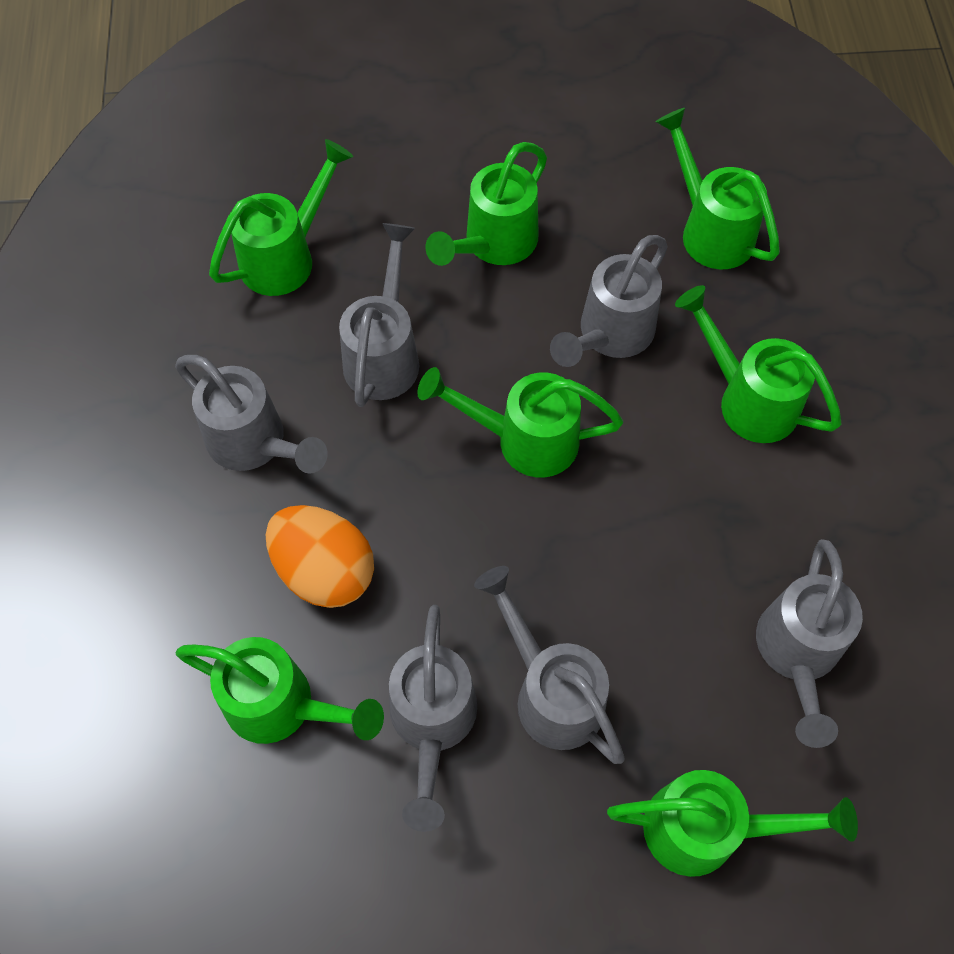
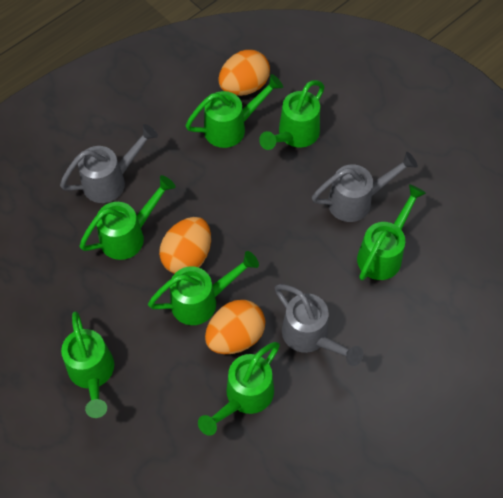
grey watering can: 6 -> 3
orange egg: 1 -> 3

